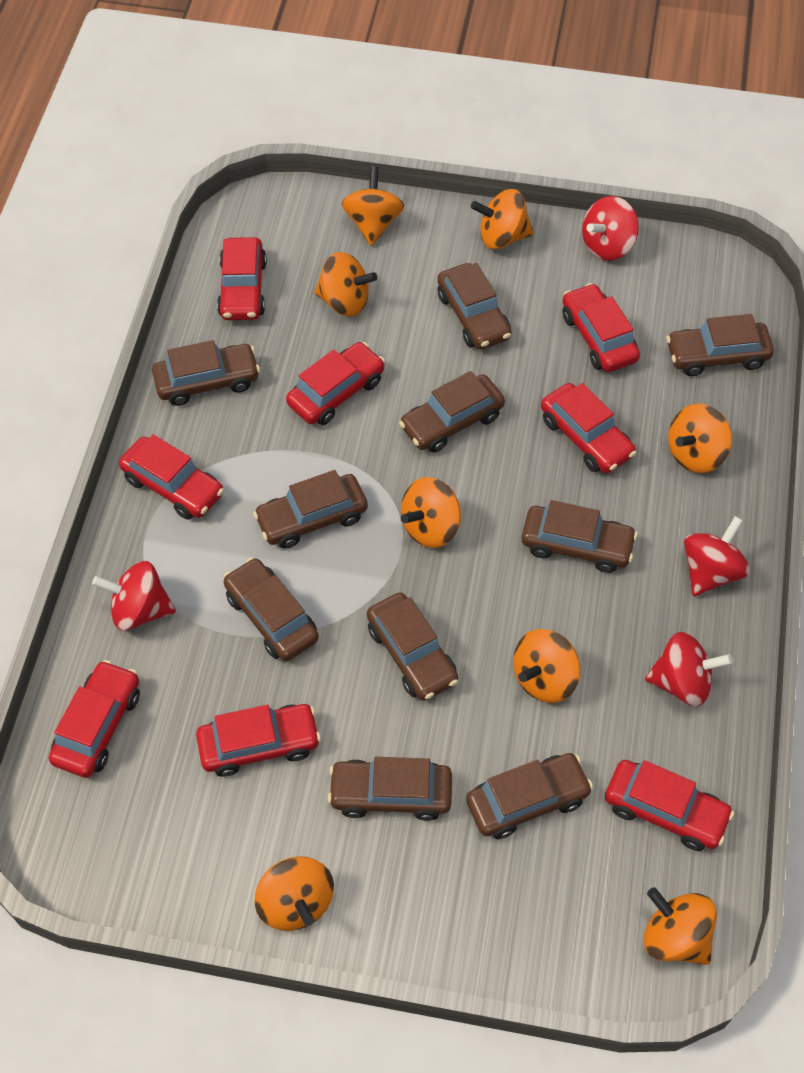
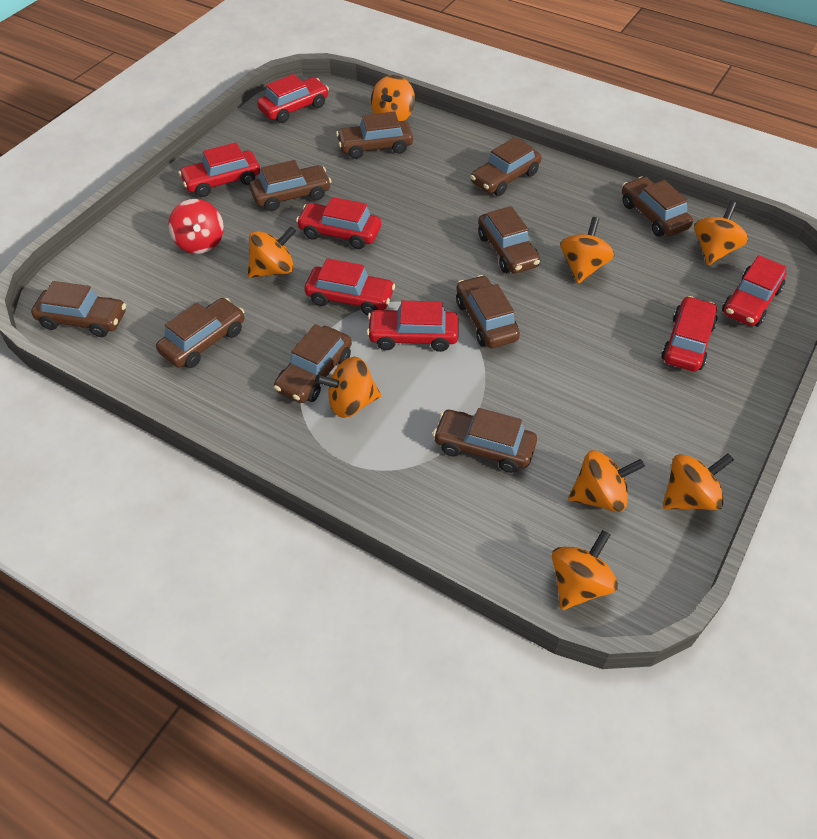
red car: 8 -> 7
red spinning top: 4 -> 1

